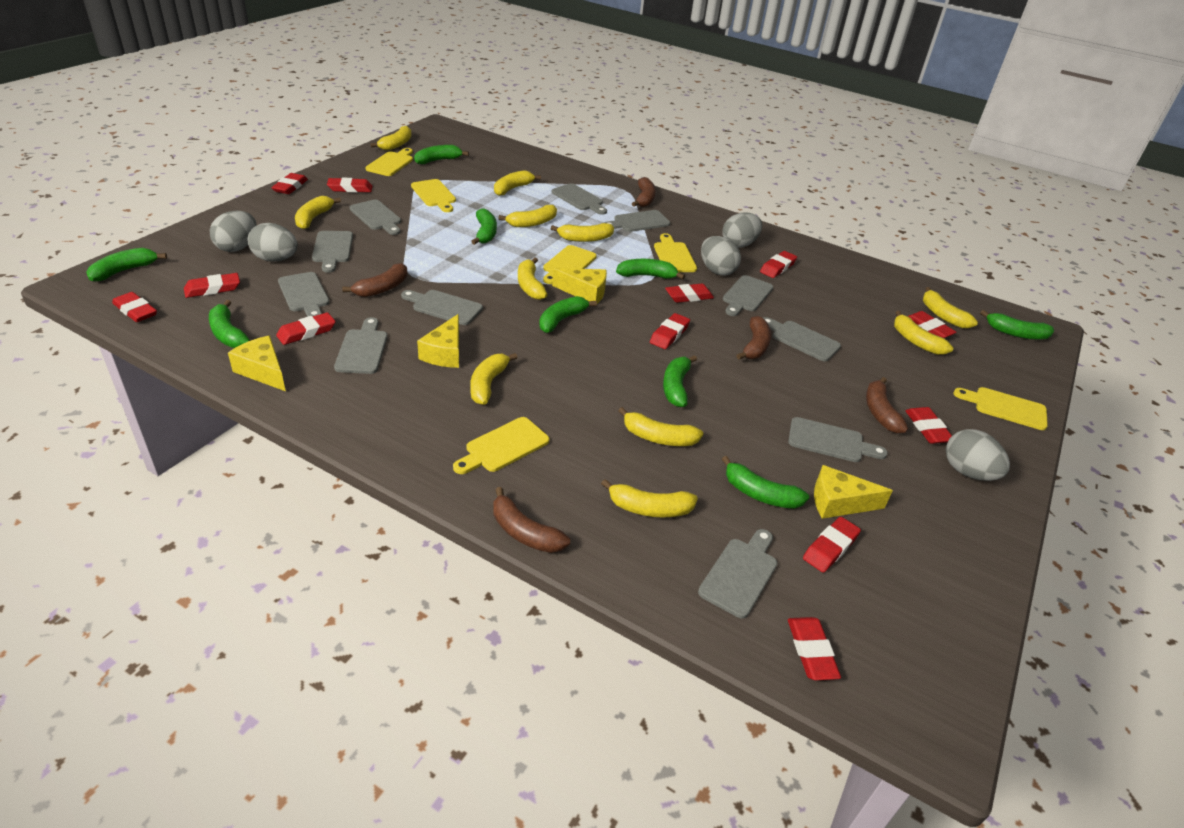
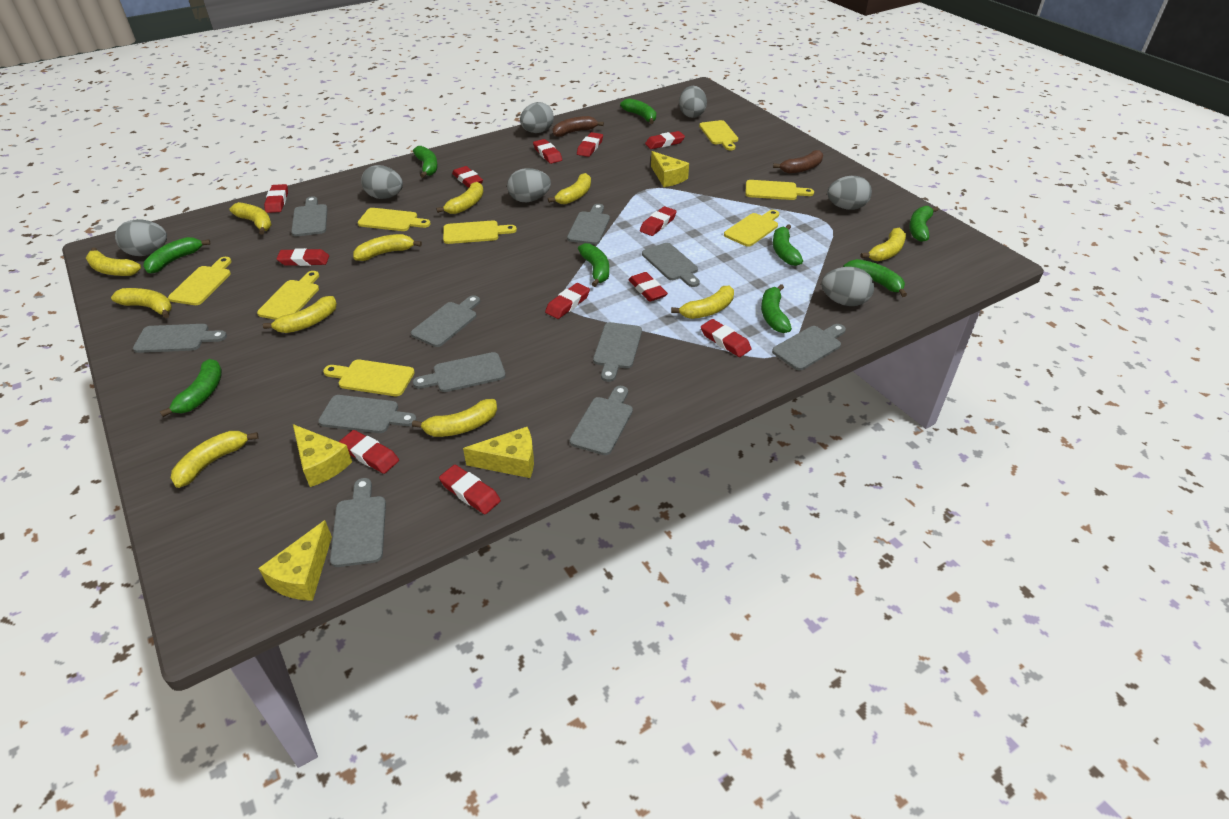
brown banana: 5 -> 2
grey egg: 5 -> 7
yellow cutting board: 6 -> 8

